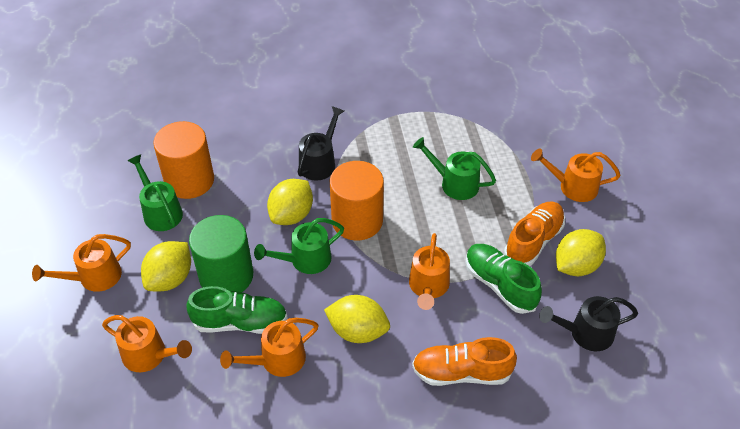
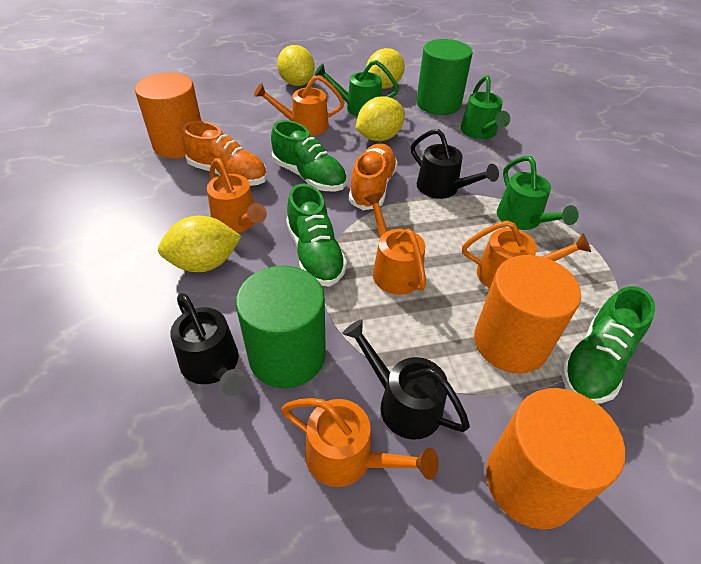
black watering can: 2 -> 3
green cylinder: 1 -> 2
green shoe: 2 -> 3
orange cylinder: 2 -> 3

